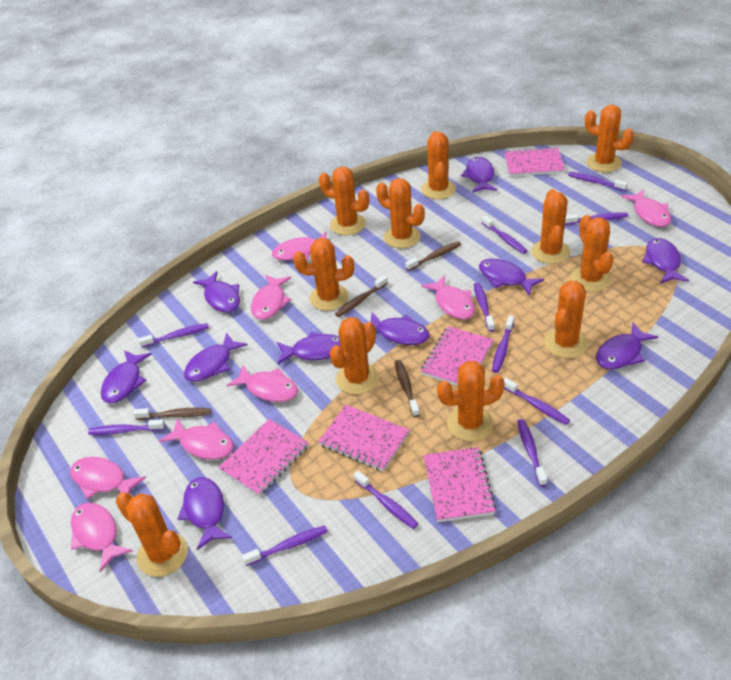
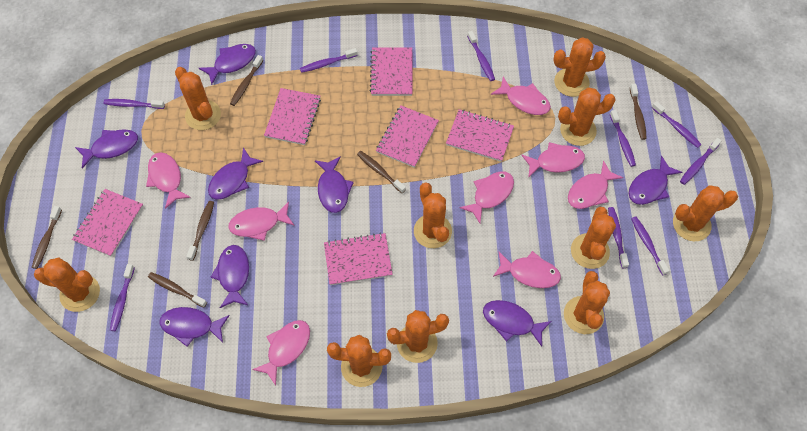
brown toothbrush: 4 -> 6
orange cactus: 11 -> 10
pink notebook: 5 -> 6
purple fish: 10 -> 8
purple toothbrush: 11 -> 9

